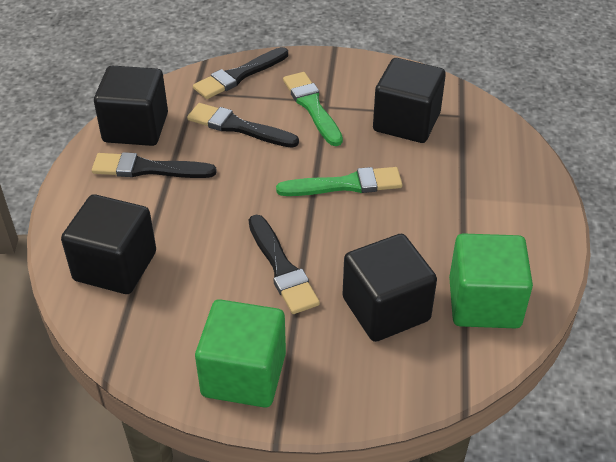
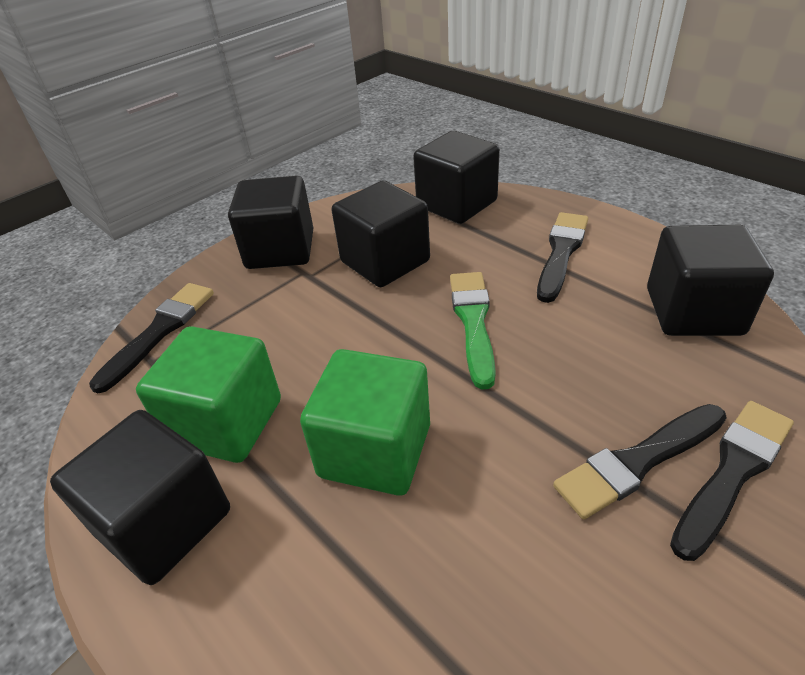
black cube: 4 -> 5
green brush: 2 -> 1

